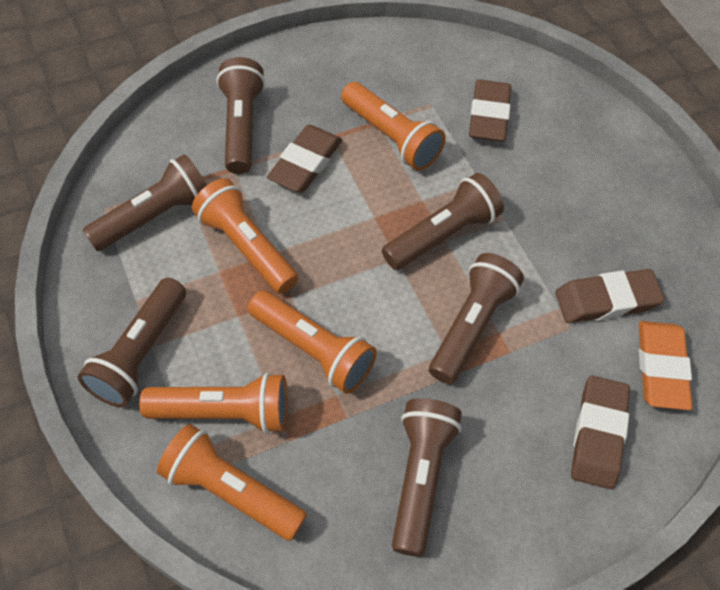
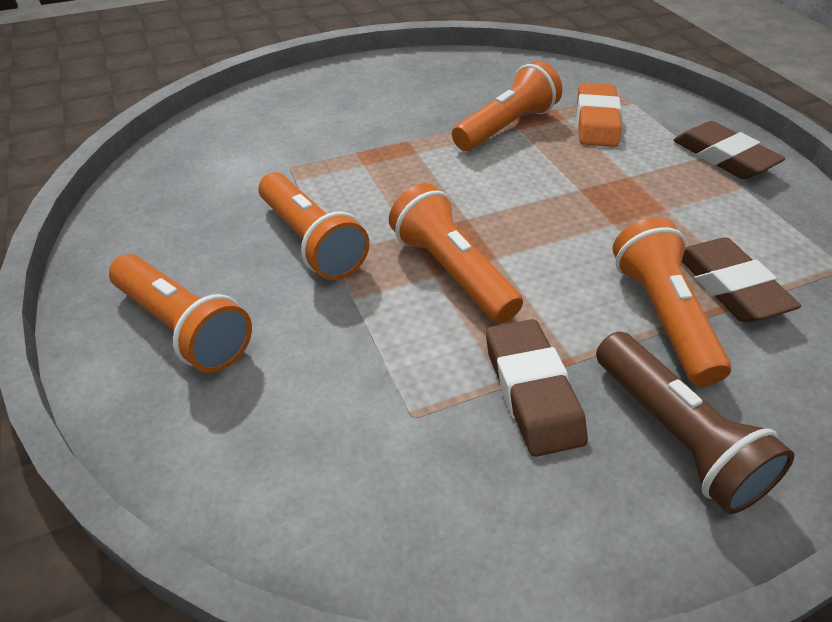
brown eraser: 4 -> 3
brown flashlight: 6 -> 1

